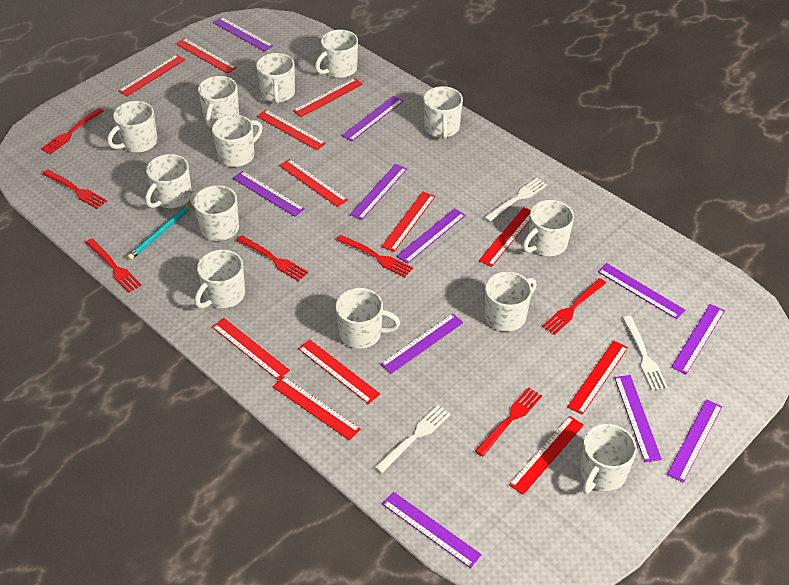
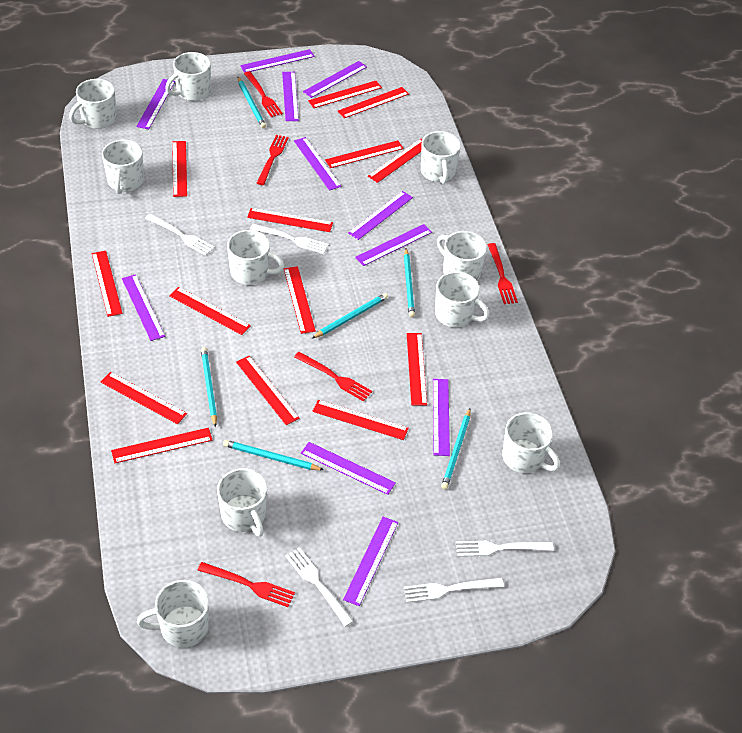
red fork: 7 -> 5
red ruler: 12 -> 14
turquoise pencil: 1 -> 6
white fork: 3 -> 5
white mug: 13 -> 10

